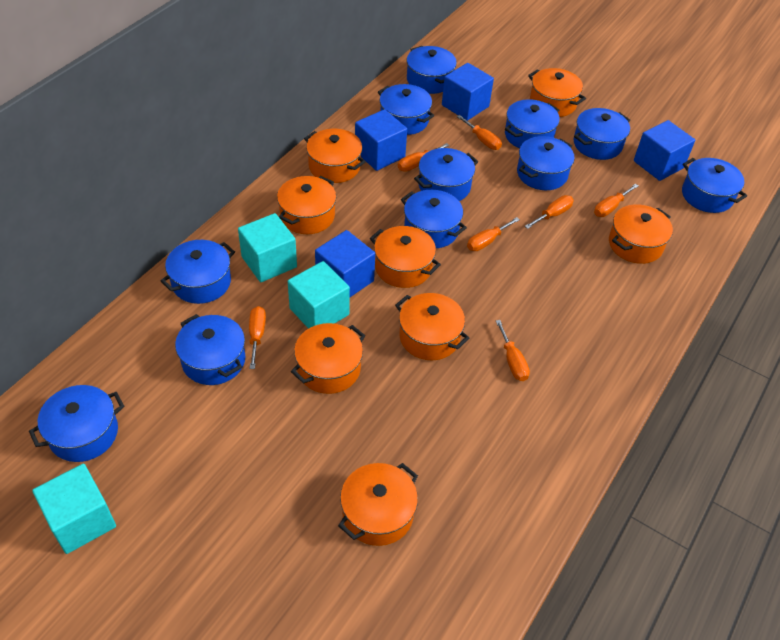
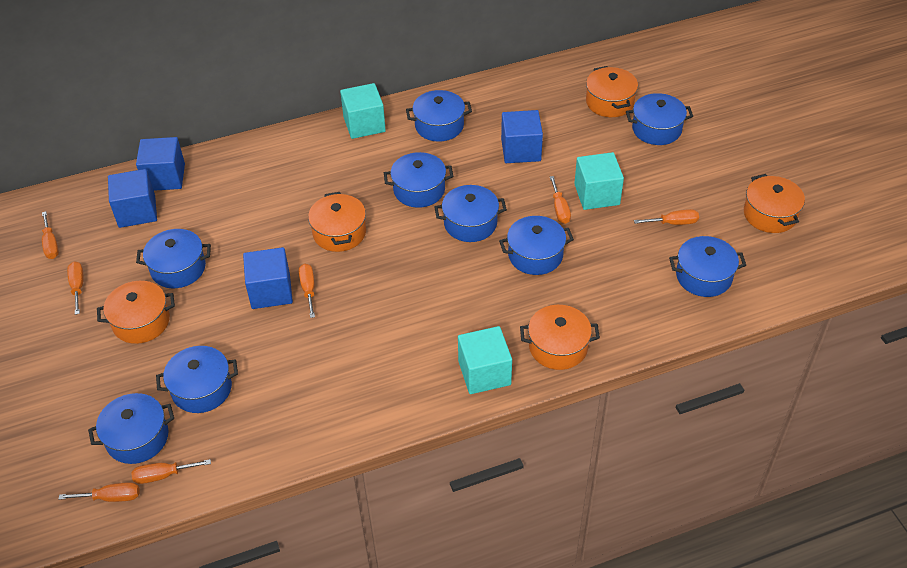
blue pot: 11 -> 9
orange pot: 8 -> 5

